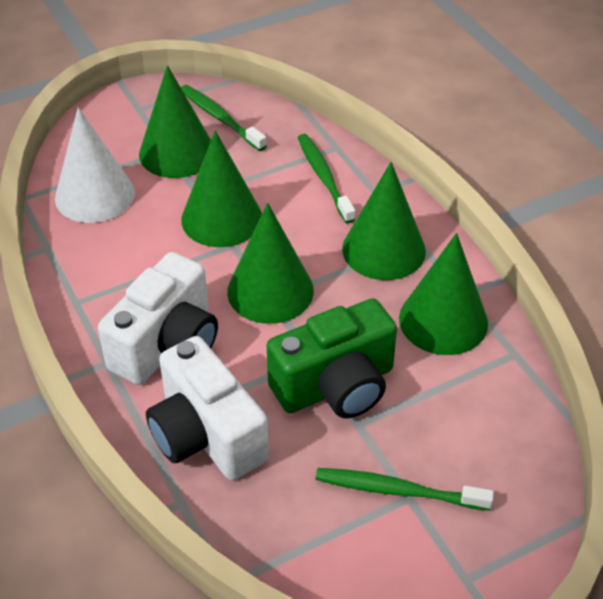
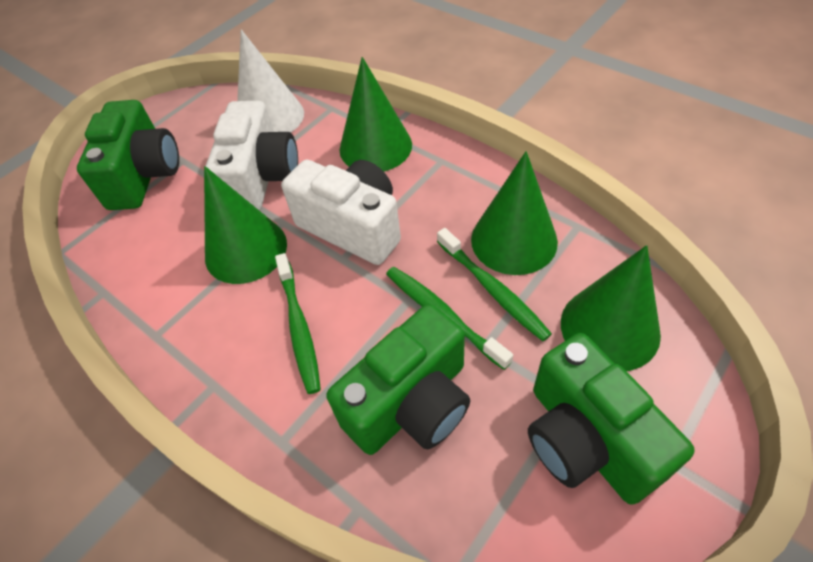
green camera: 1 -> 3
green cone: 5 -> 4

